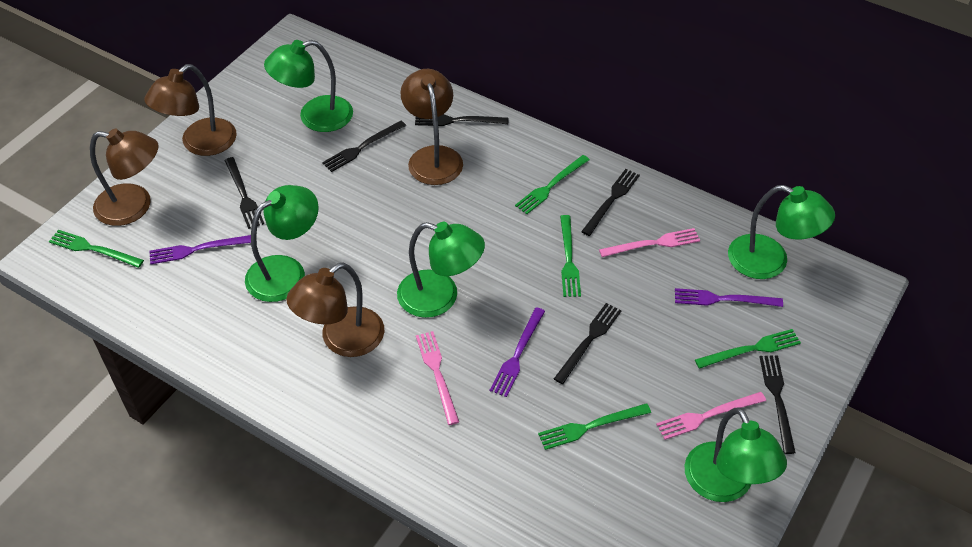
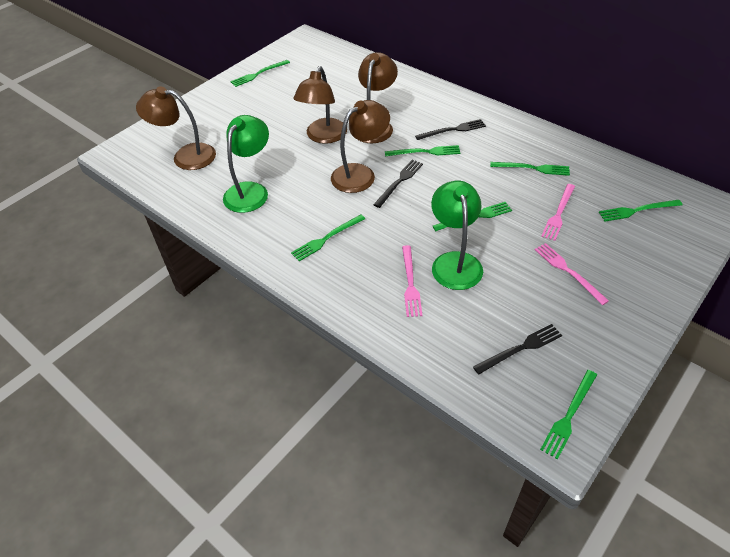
black fork: 6 -> 3
green fork: 5 -> 7
green lamp: 5 -> 2
purple fork: 3 -> 0

